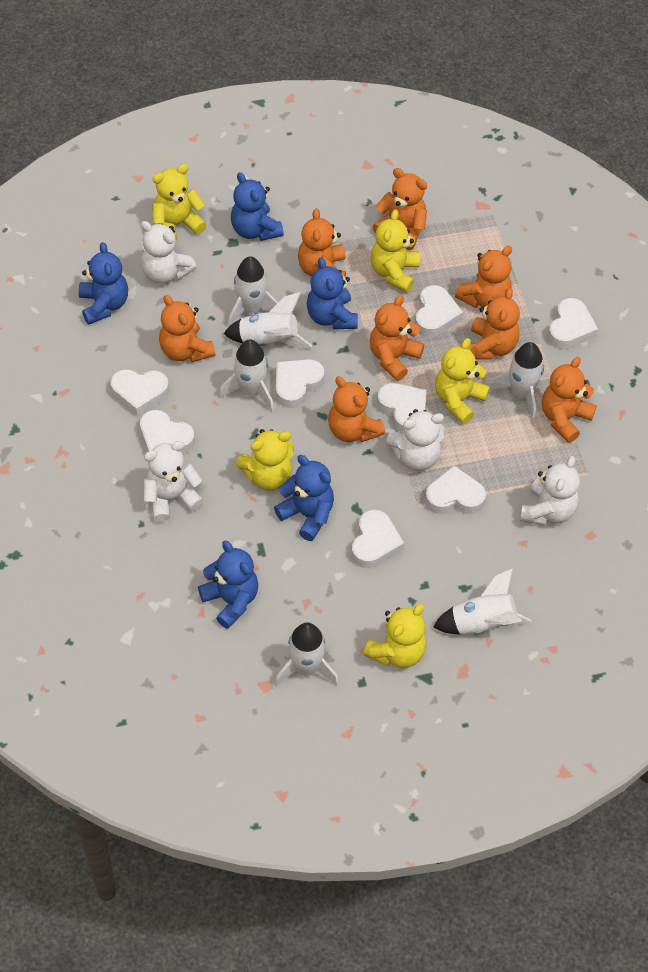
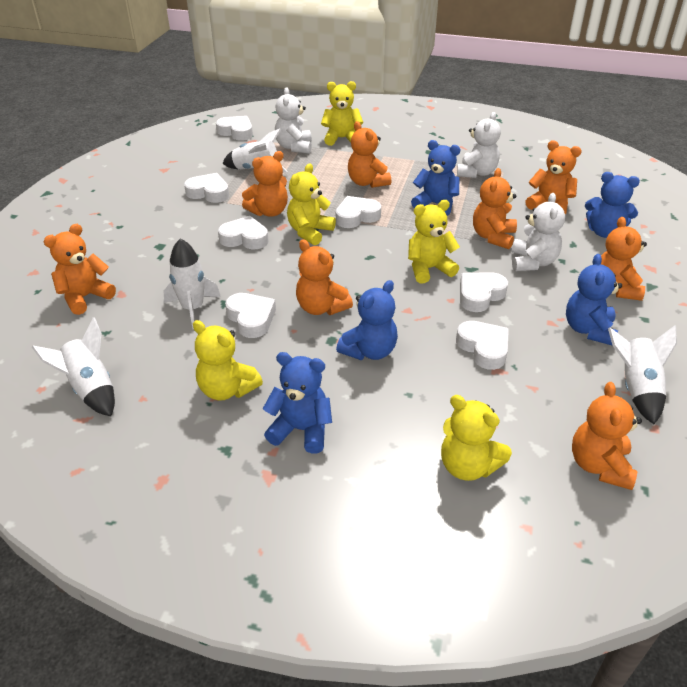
white heart: 8 -> 7
white rocket: 6 -> 4
white teddy bear: 4 -> 3

